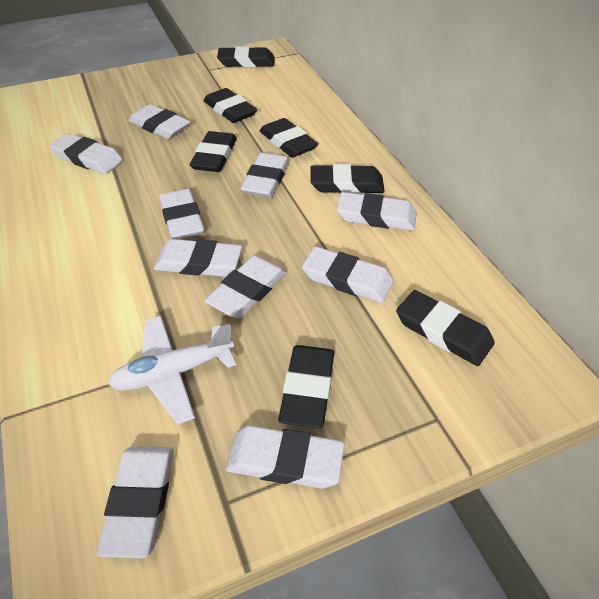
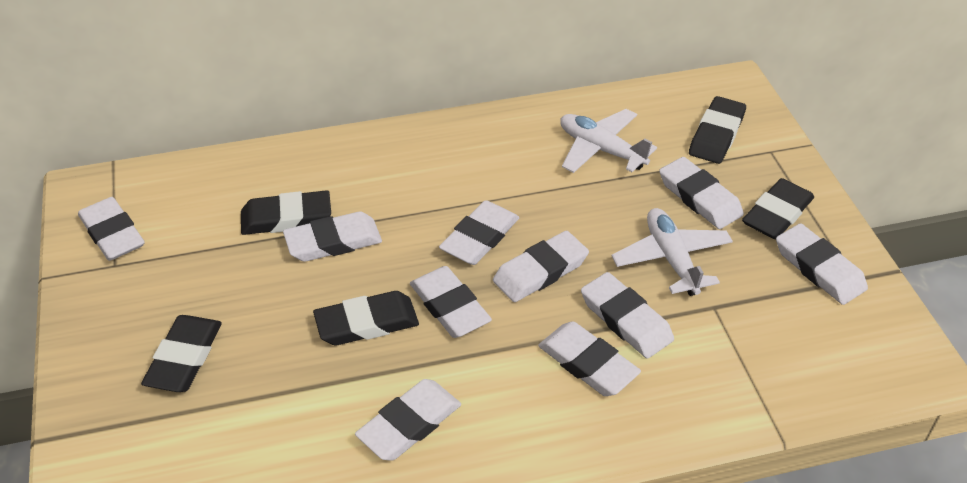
black eraser: 7 -> 5
white plane: 1 -> 2

